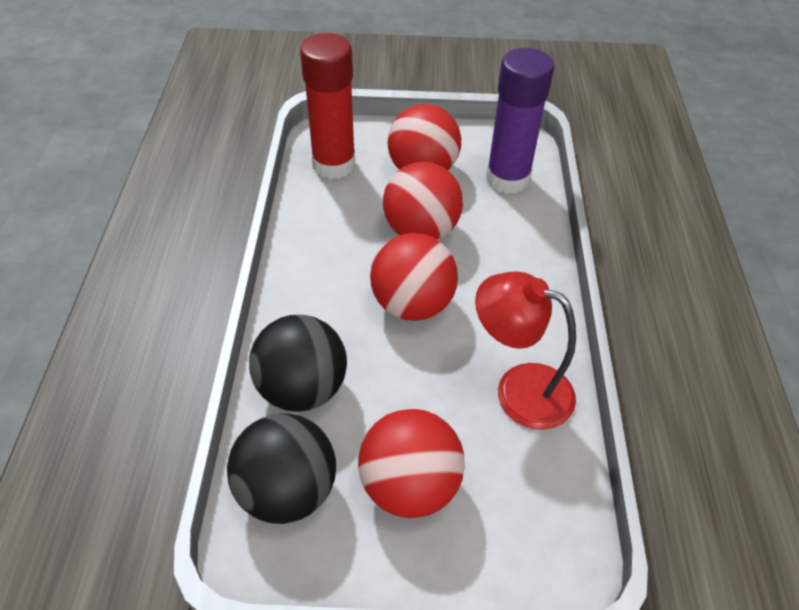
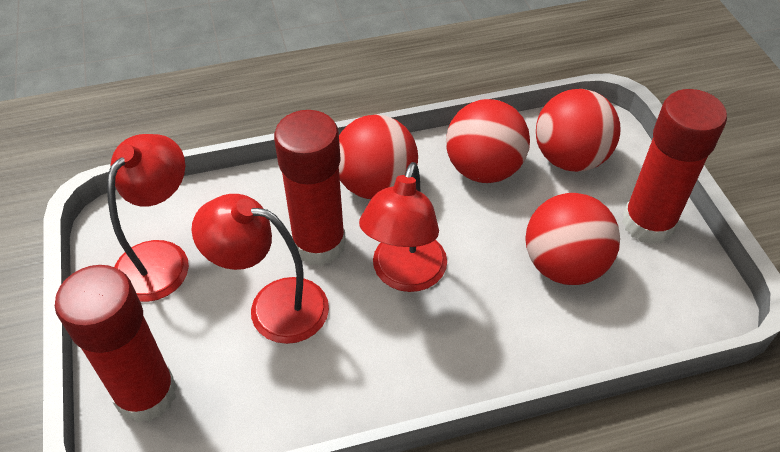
black ball: 2 -> 0
purple glue stick: 1 -> 0
red glue stick: 1 -> 3
red lamp: 1 -> 3

